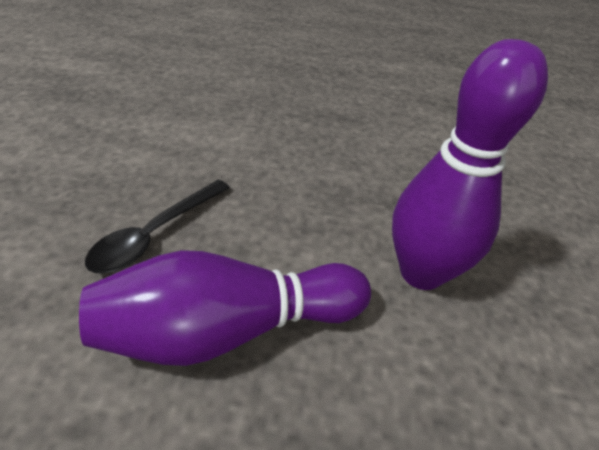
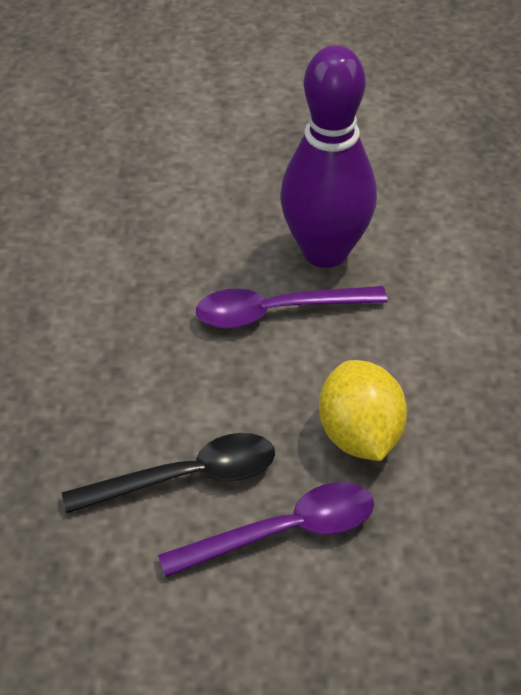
purple bowling pin: 2 -> 1
purple spoon: 0 -> 2
yellow lemon: 0 -> 1

